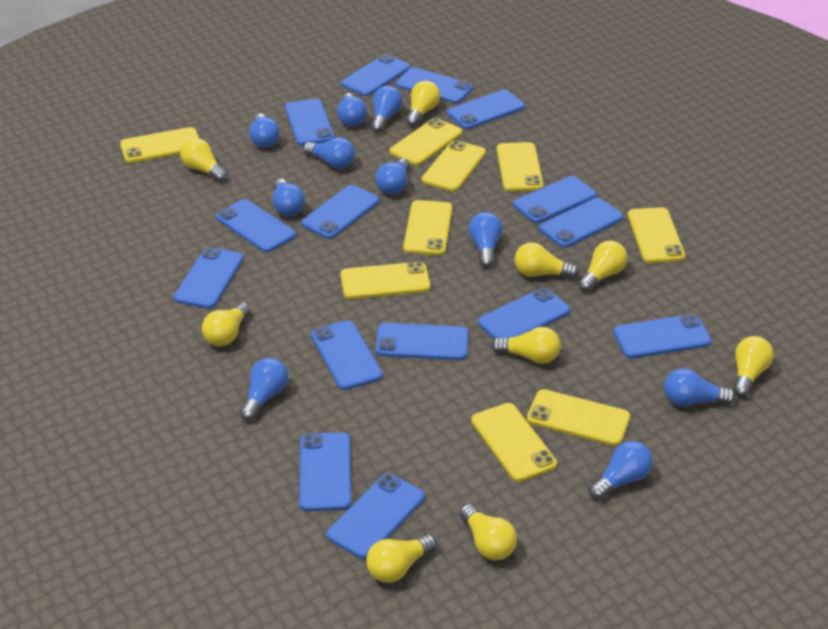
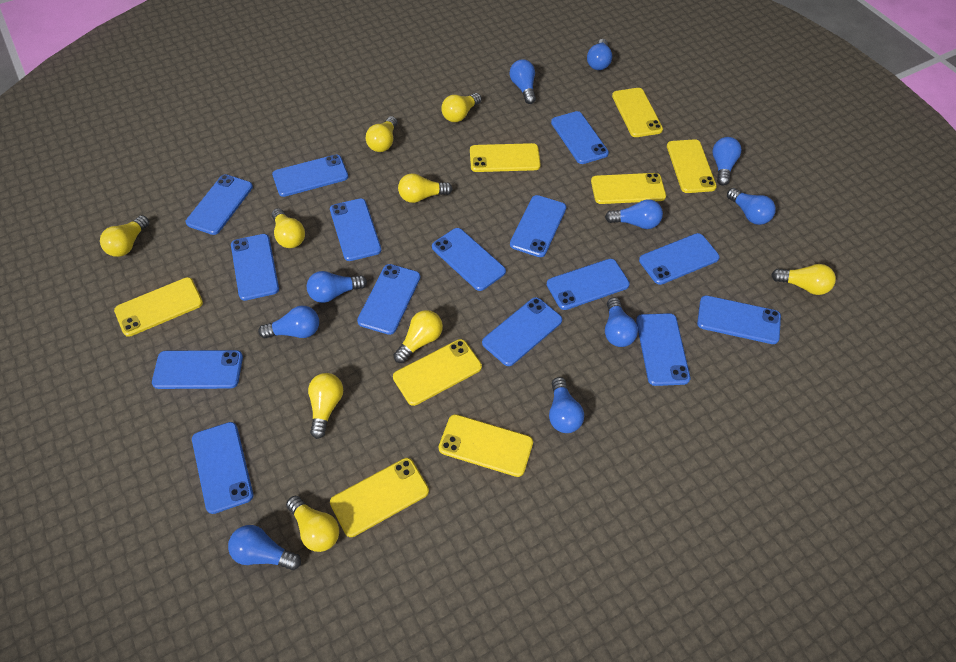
yellow phone: 9 -> 8

